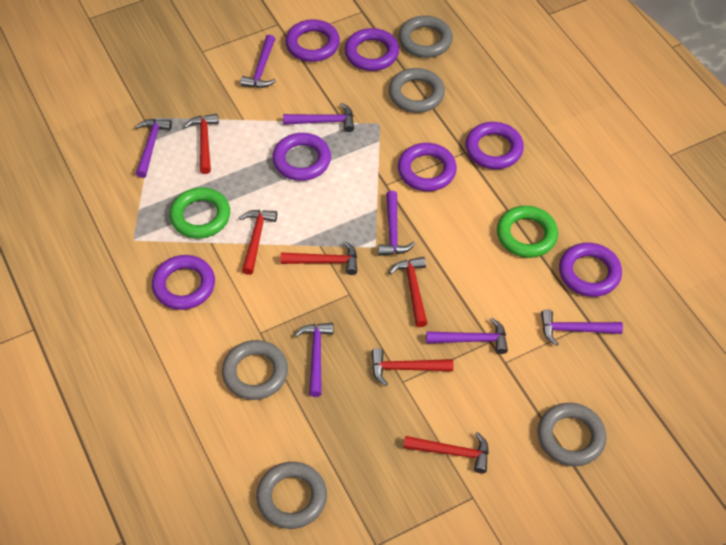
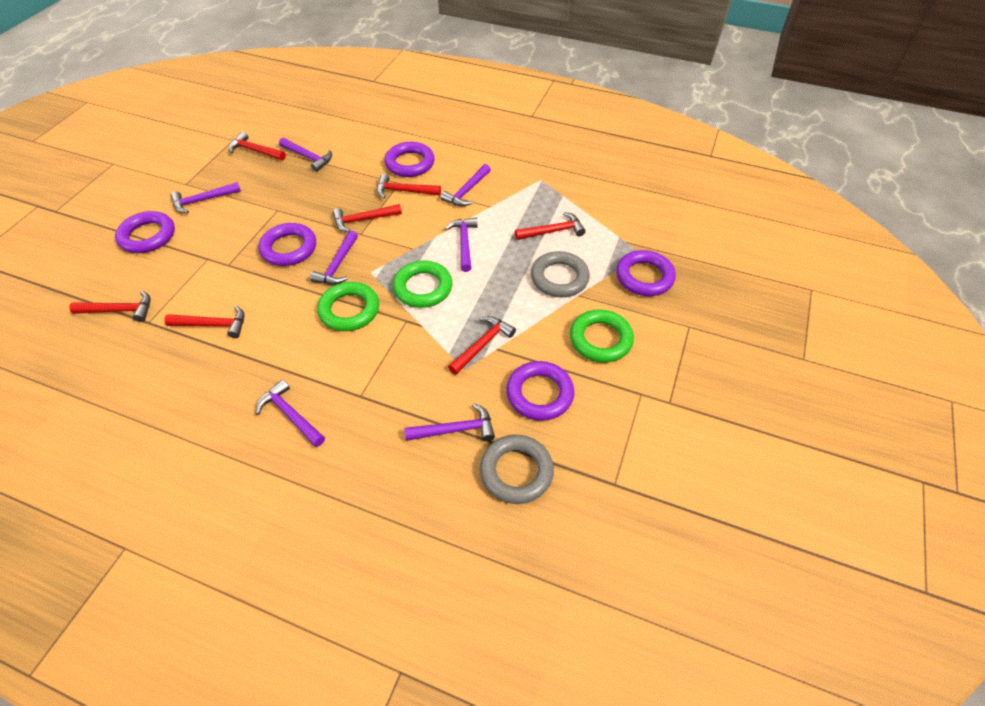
green ring: 2 -> 3
grey ring: 5 -> 2
purple ring: 7 -> 5
red hammer: 6 -> 7

